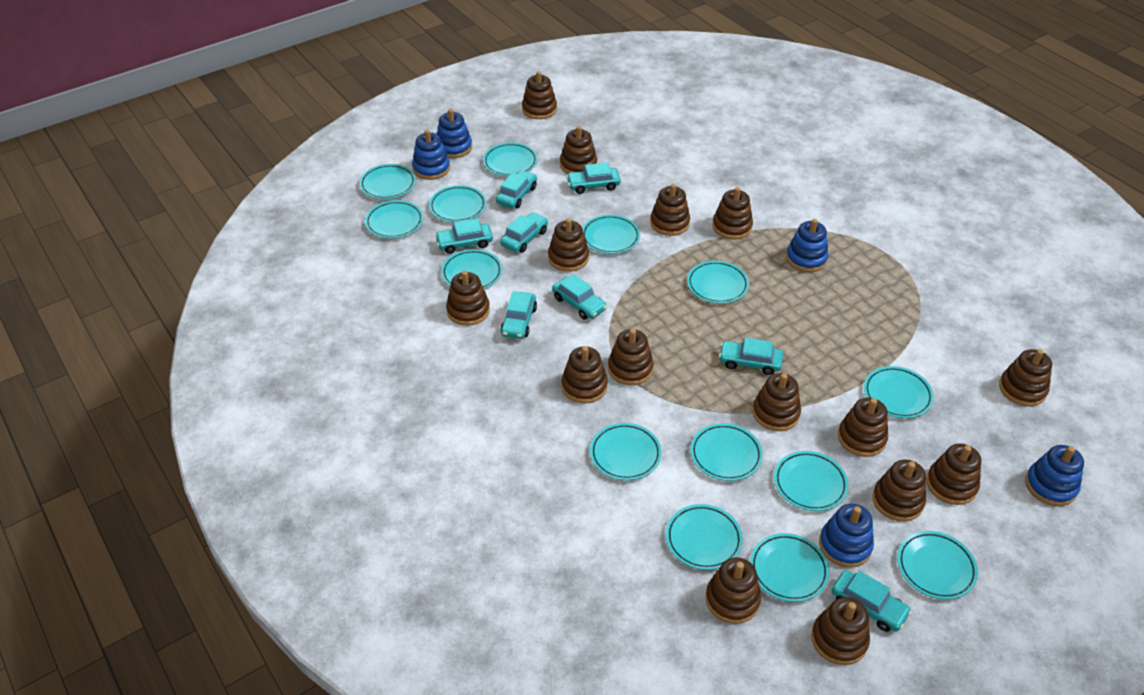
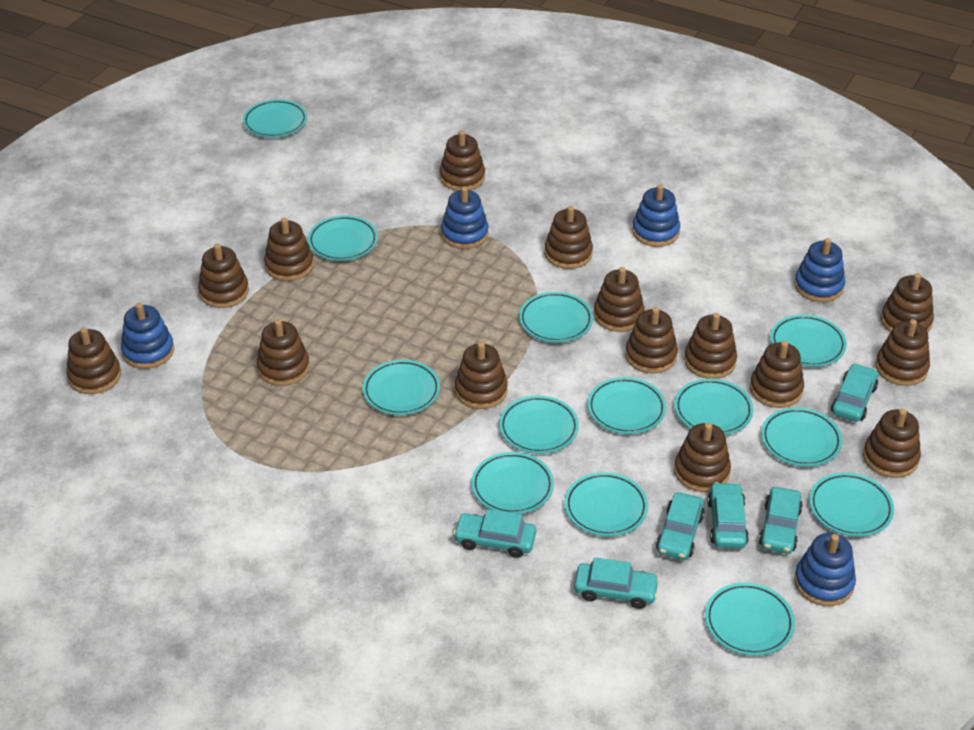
turquoise car: 8 -> 6
turquoise plate: 14 -> 13

